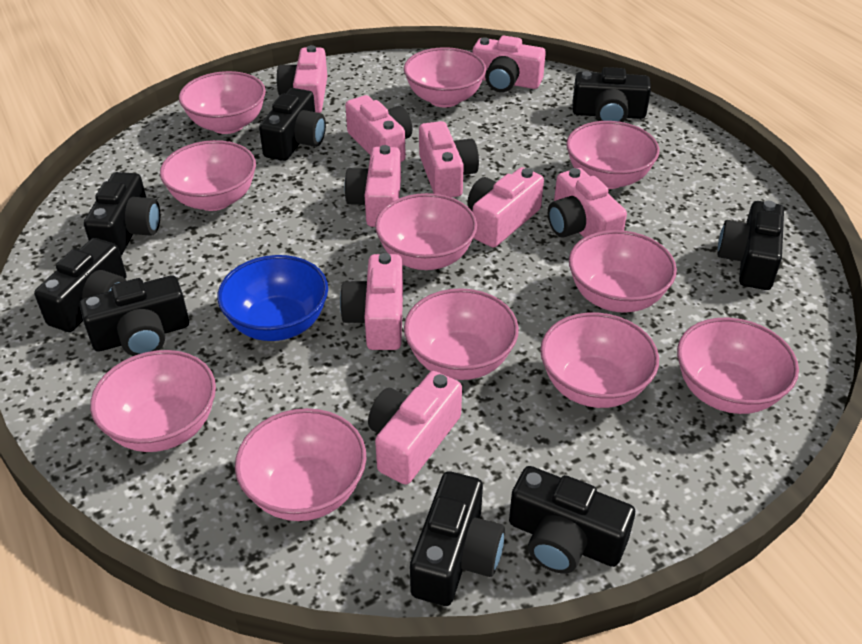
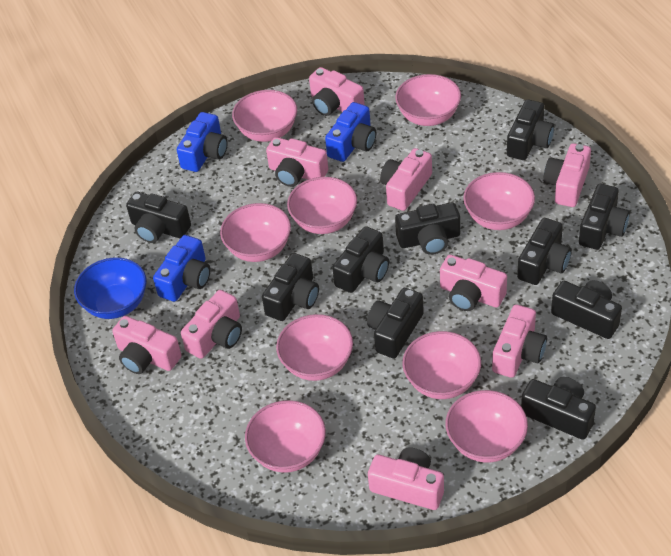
black camera: 8 -> 10
blue camera: 0 -> 3
pink bowl: 11 -> 9

